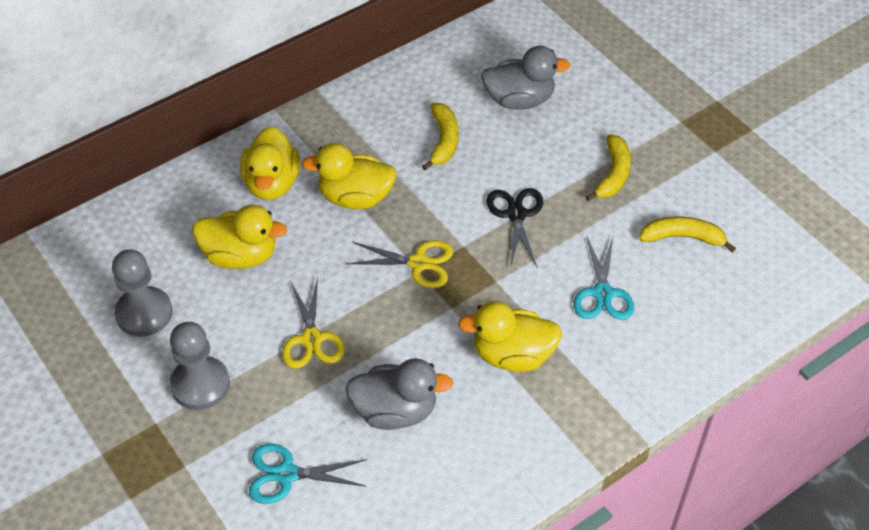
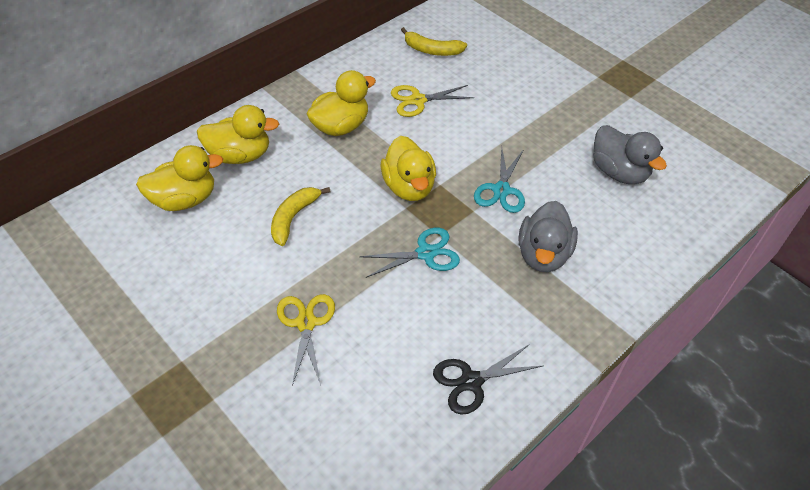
grey pawn: 2 -> 0
yellow banana: 3 -> 2

